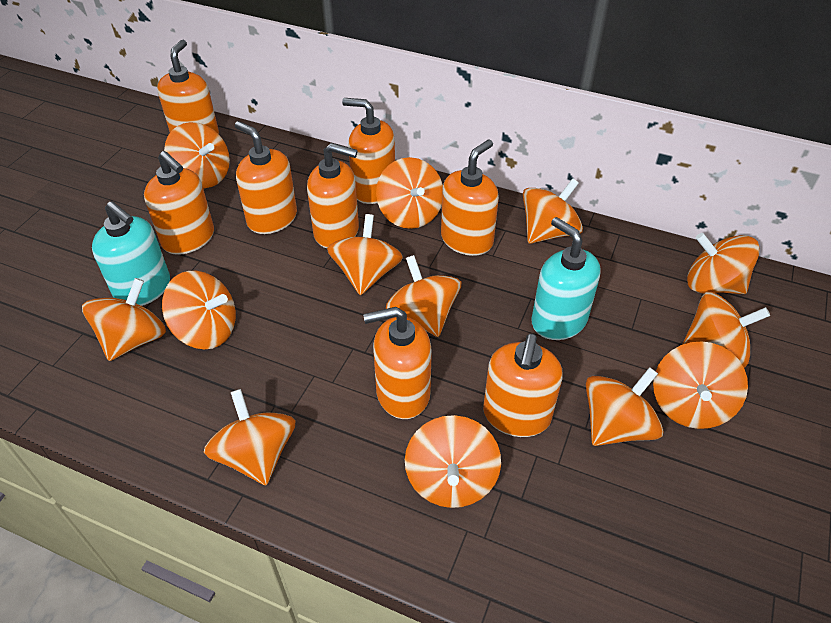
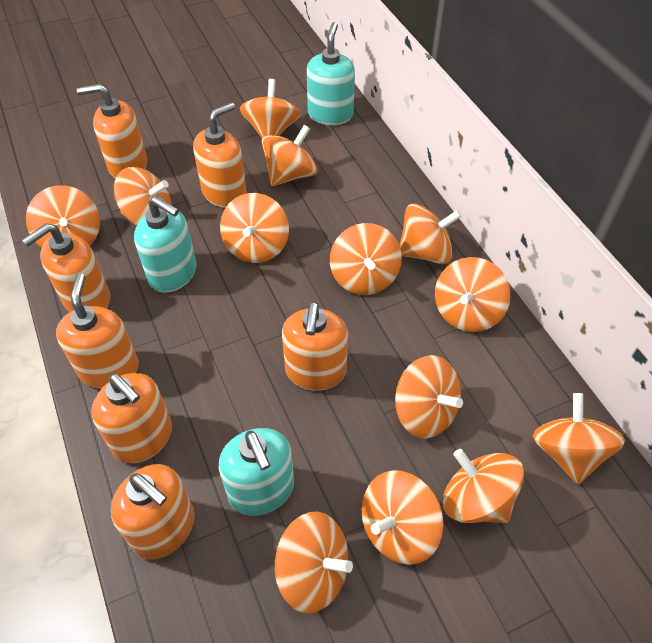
orange soap dispenser: 8 -> 7
turquoise soap dispenser: 2 -> 3

